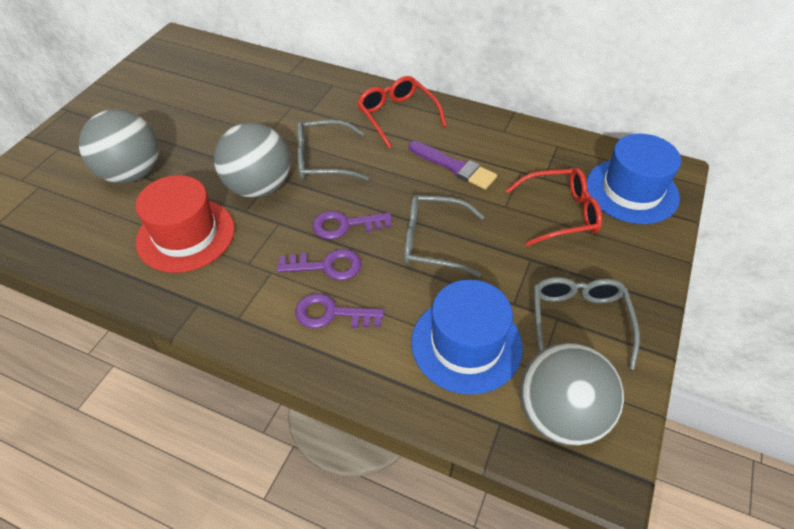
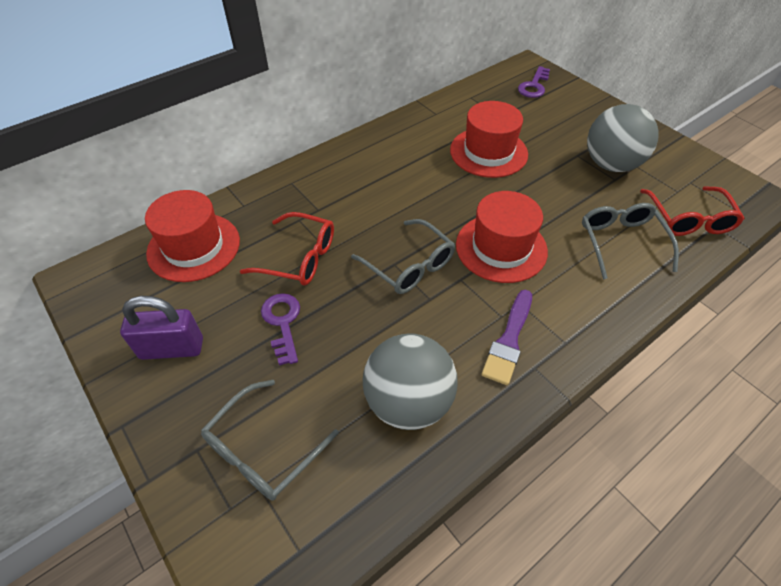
blue hat: 2 -> 0
grey ball: 3 -> 2
purple key: 3 -> 2
purple padlock: 0 -> 1
red hat: 1 -> 3

